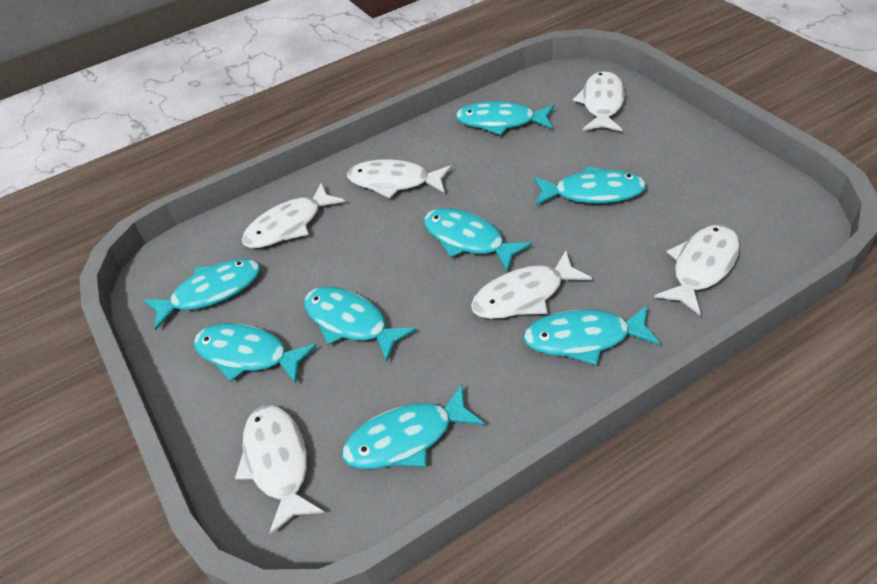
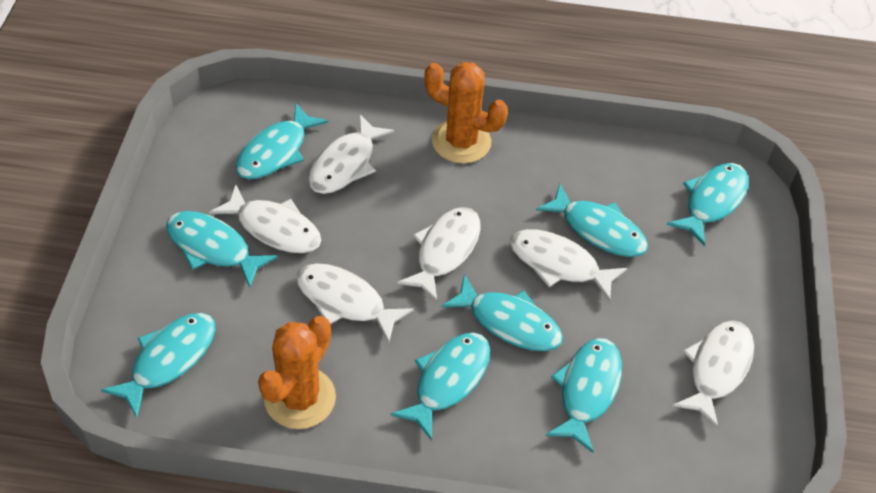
orange cactus: 0 -> 2

